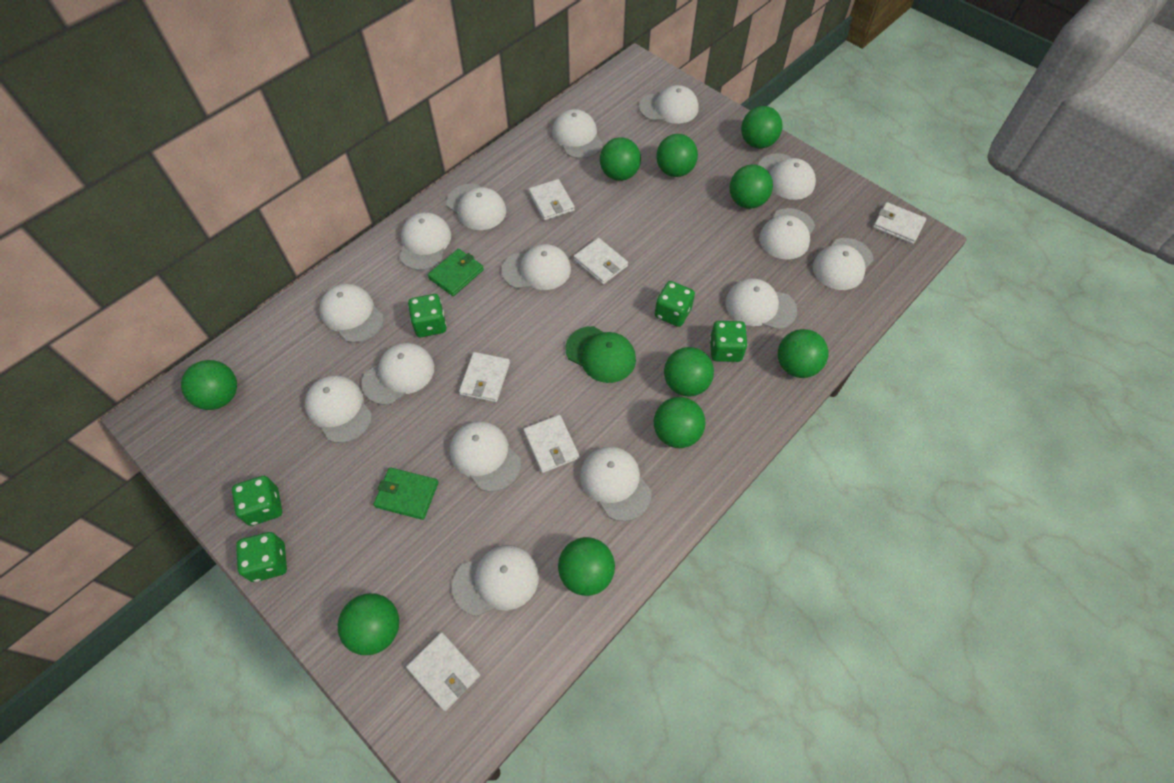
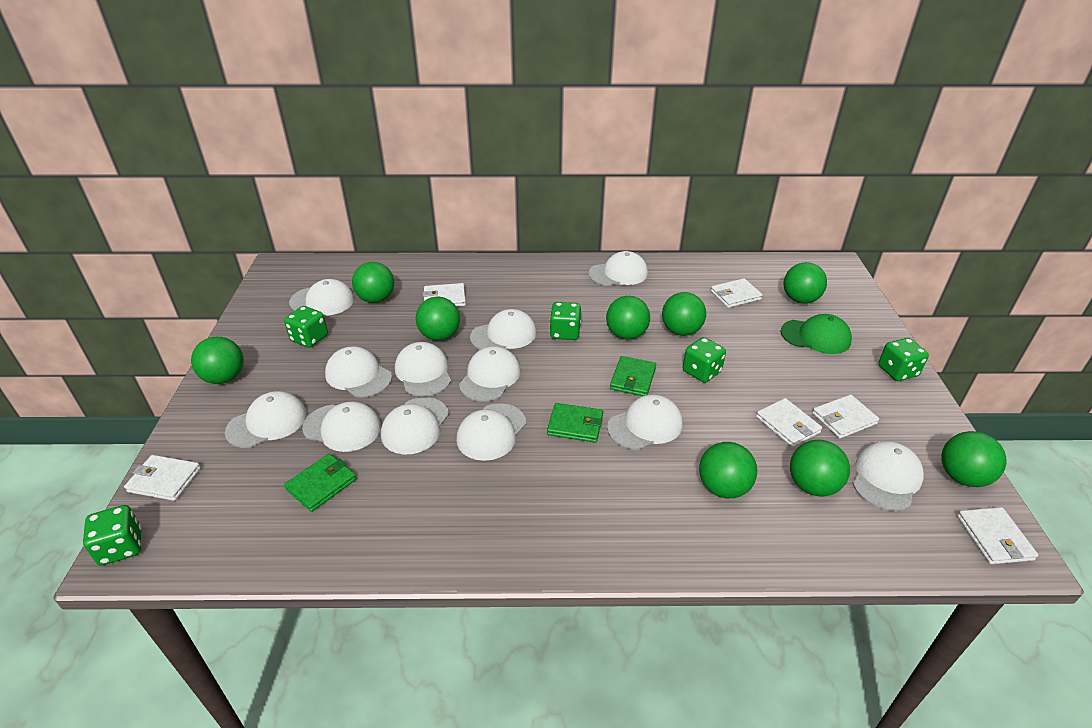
green ball: 10 -> 9
green wallet: 2 -> 3
white cap: 15 -> 12

